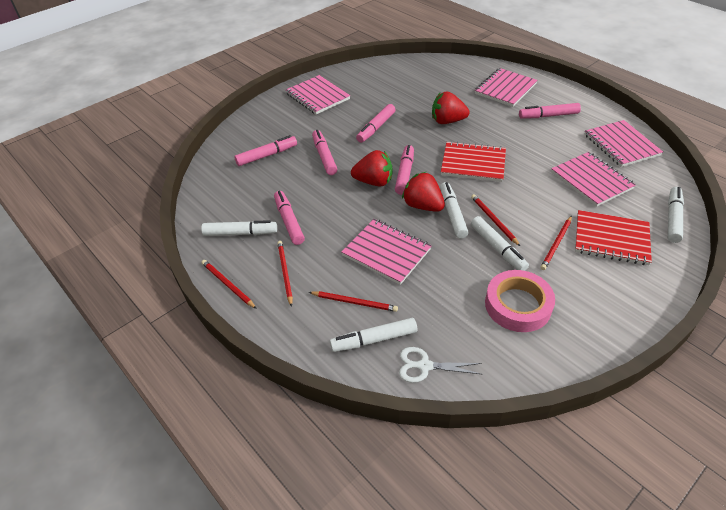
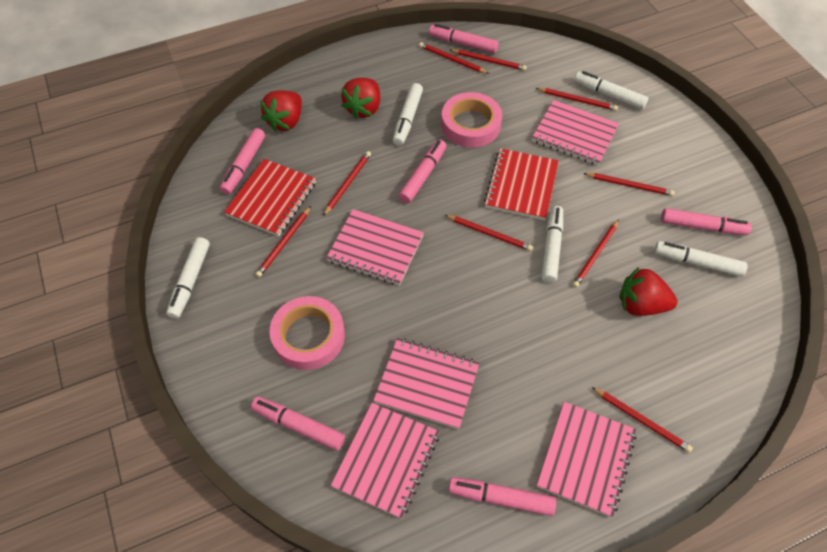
pink tape: 1 -> 2
red pencil: 5 -> 9
white scissors: 1 -> 0

